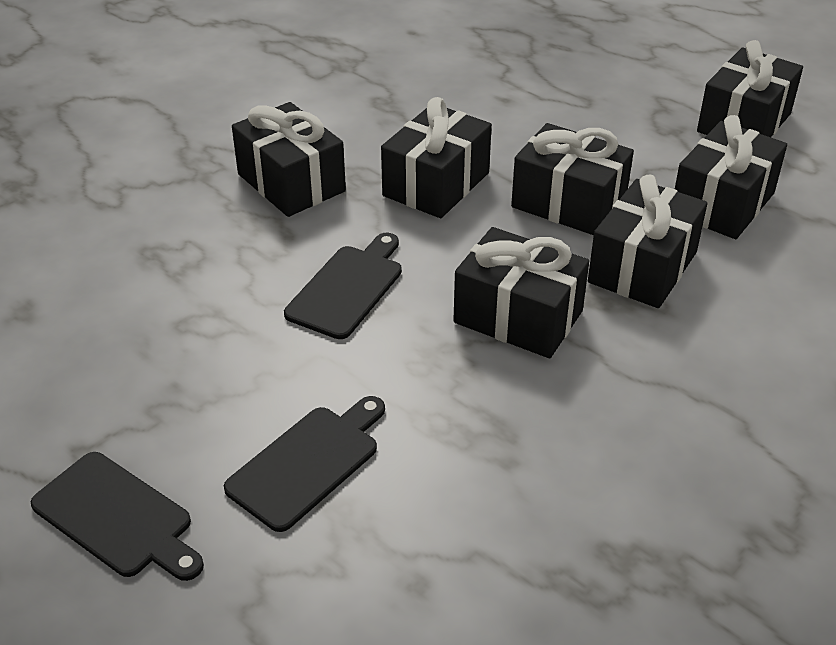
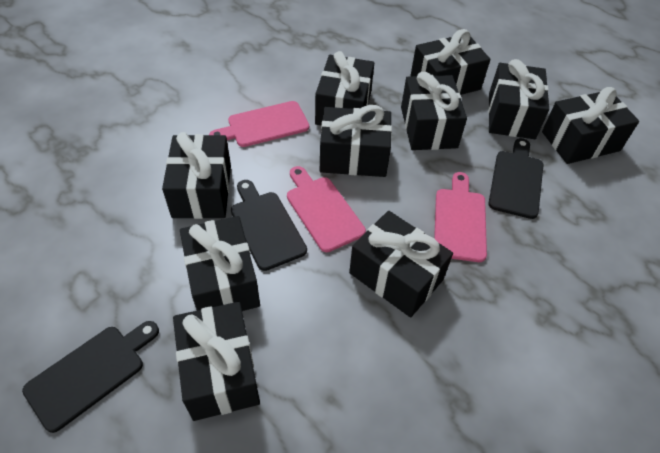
black gift: 7 -> 10
pink cutting board: 0 -> 3

